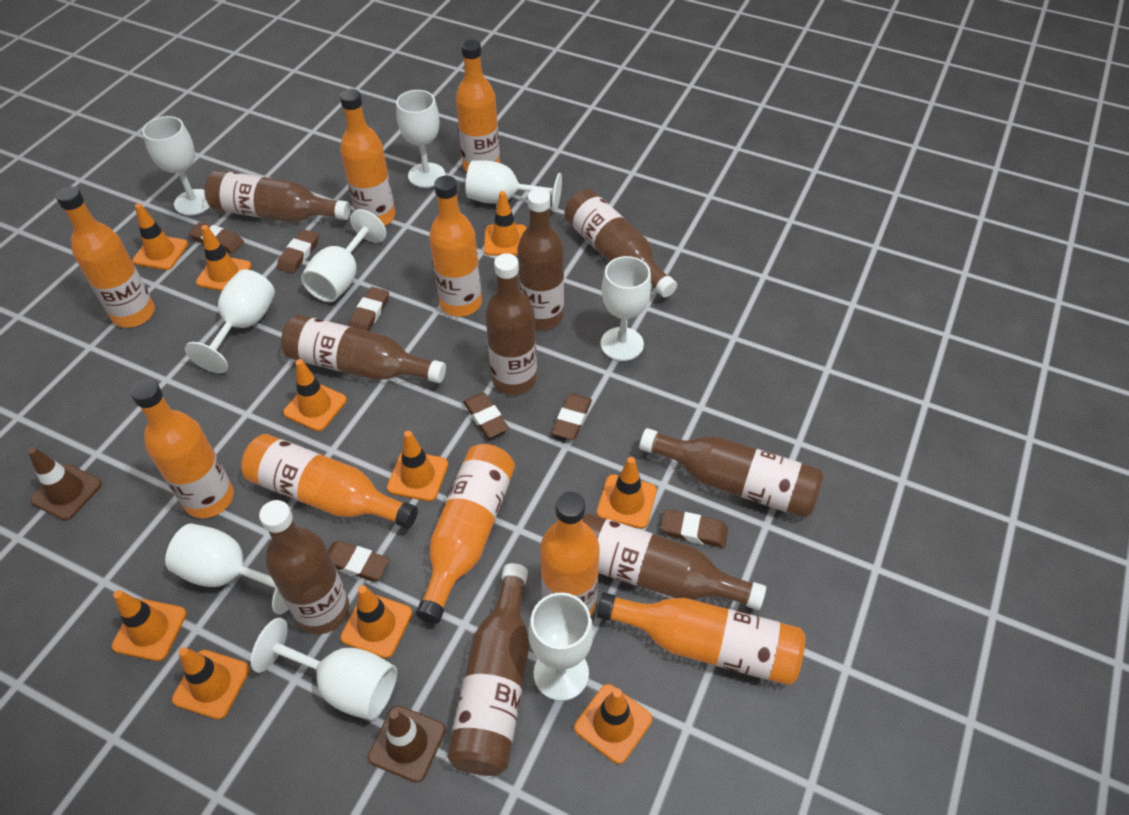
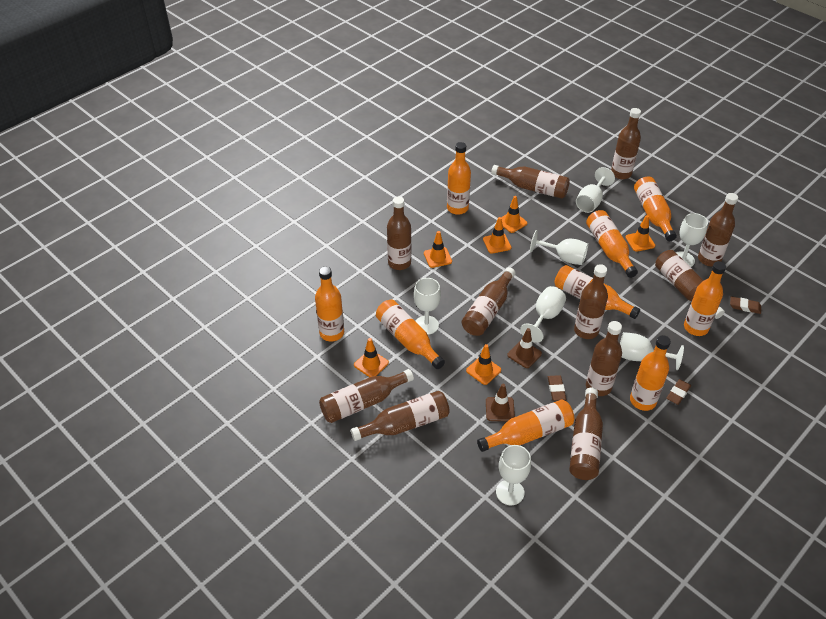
brown bottle: 9 -> 11
brown eraser: 7 -> 3
orange traffic cone: 10 -> 6
white goblet: 9 -> 7

